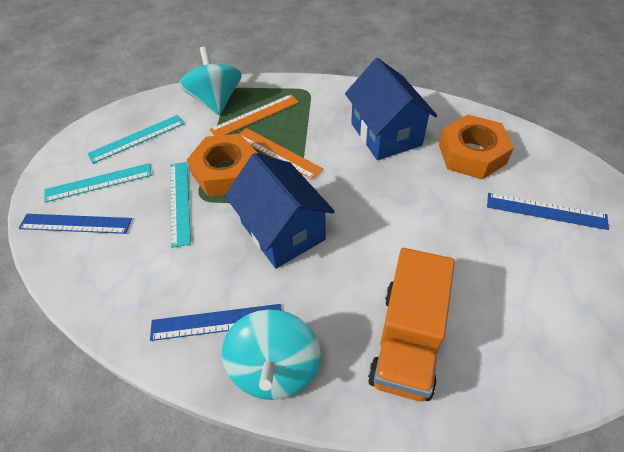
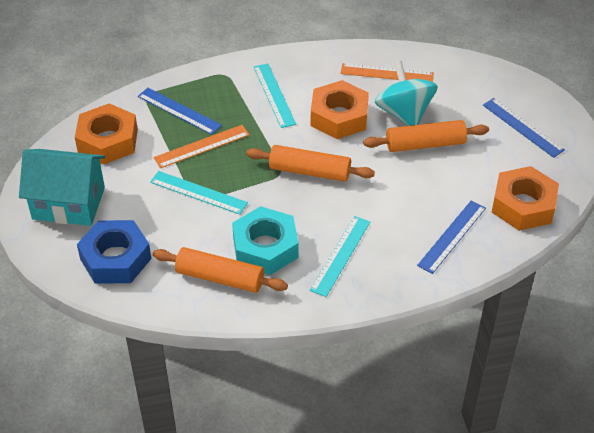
blue house: 2 -> 0
blue nut: 0 -> 1
orange nut: 2 -> 3
orange rolling pin: 0 -> 3
orange truck: 1 -> 0
turquoise house: 0 -> 1
turquoise nut: 0 -> 1
turquoise spinning top: 2 -> 1

